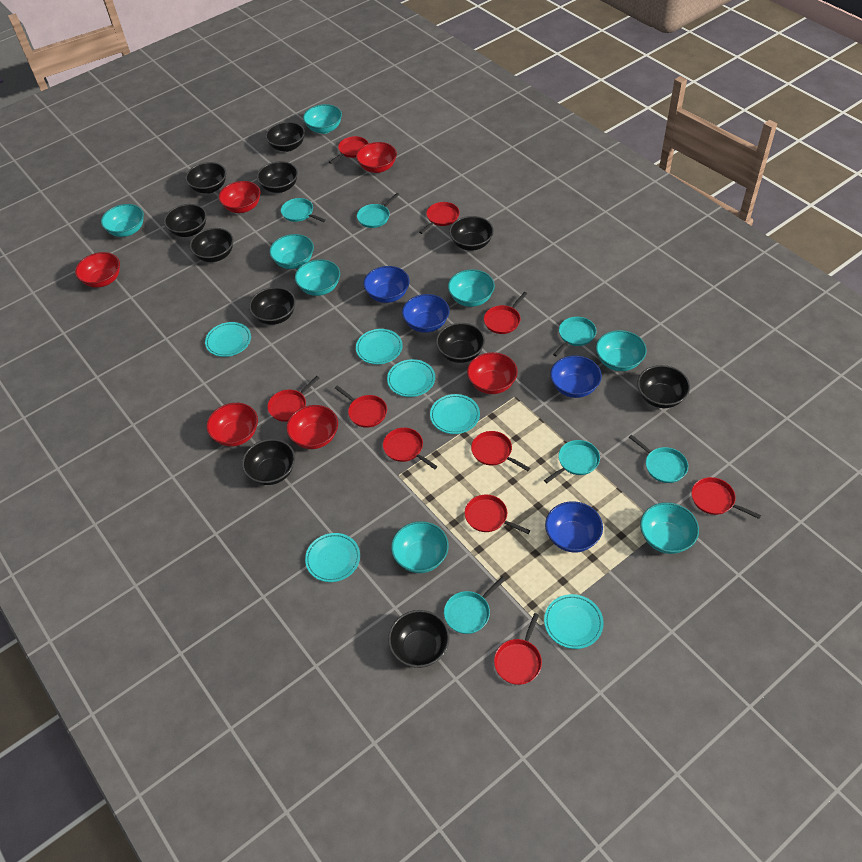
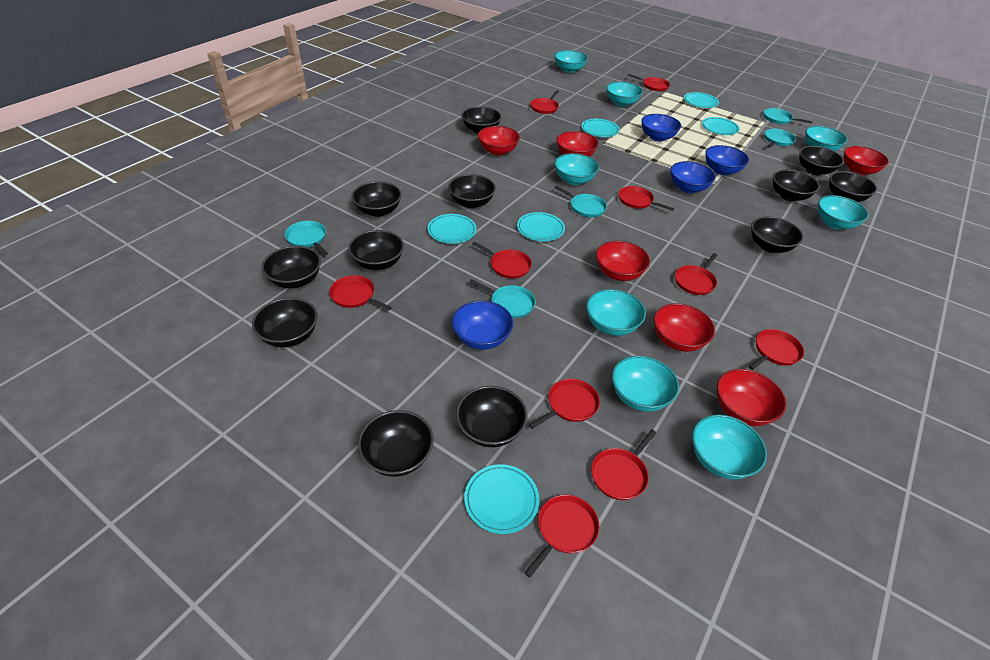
black bowl: 11 -> 12
turquoise pan: 6 -> 5

